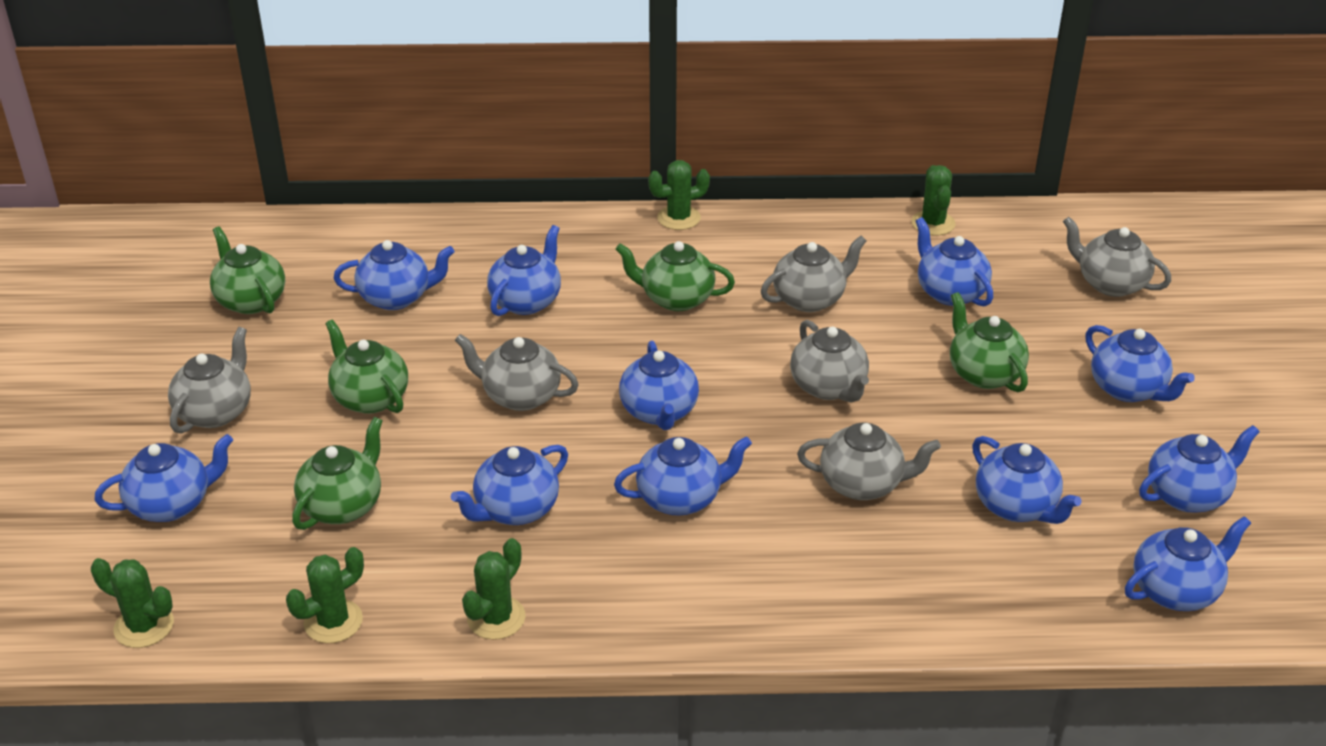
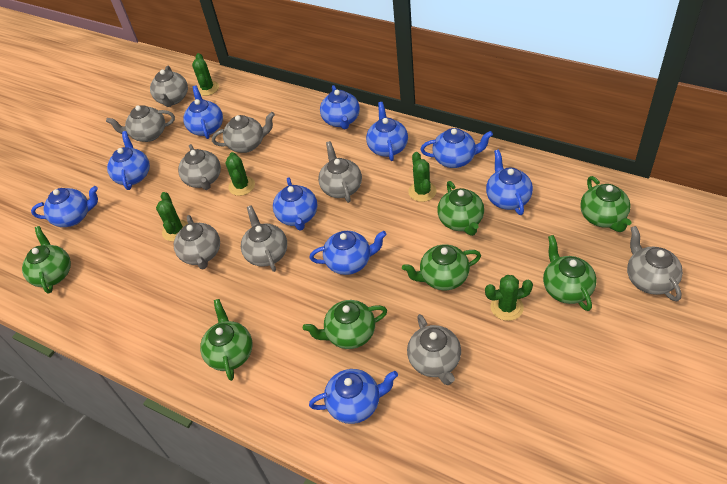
blue teapot: 11 -> 10
green teapot: 5 -> 7
grey teapot: 6 -> 9

